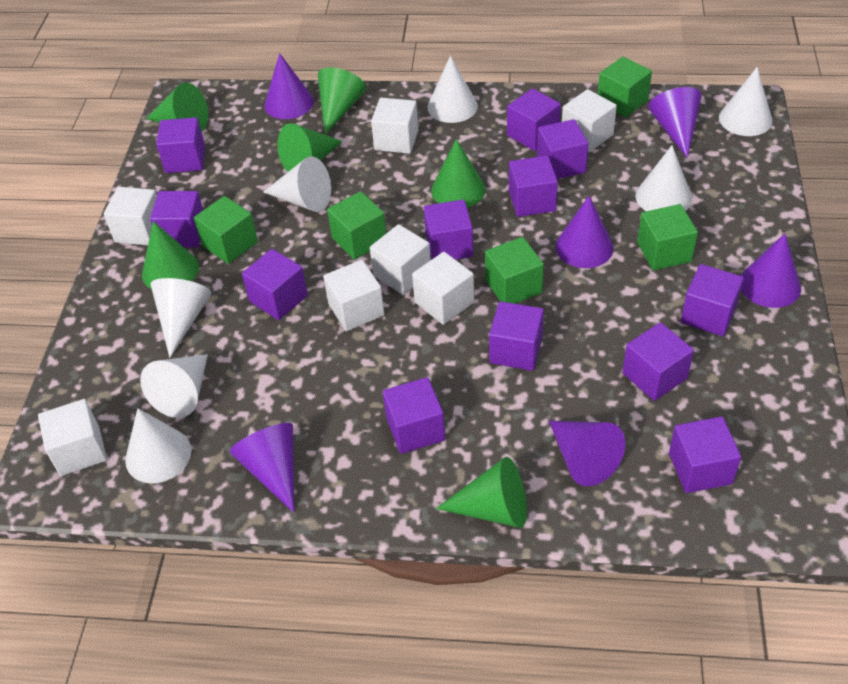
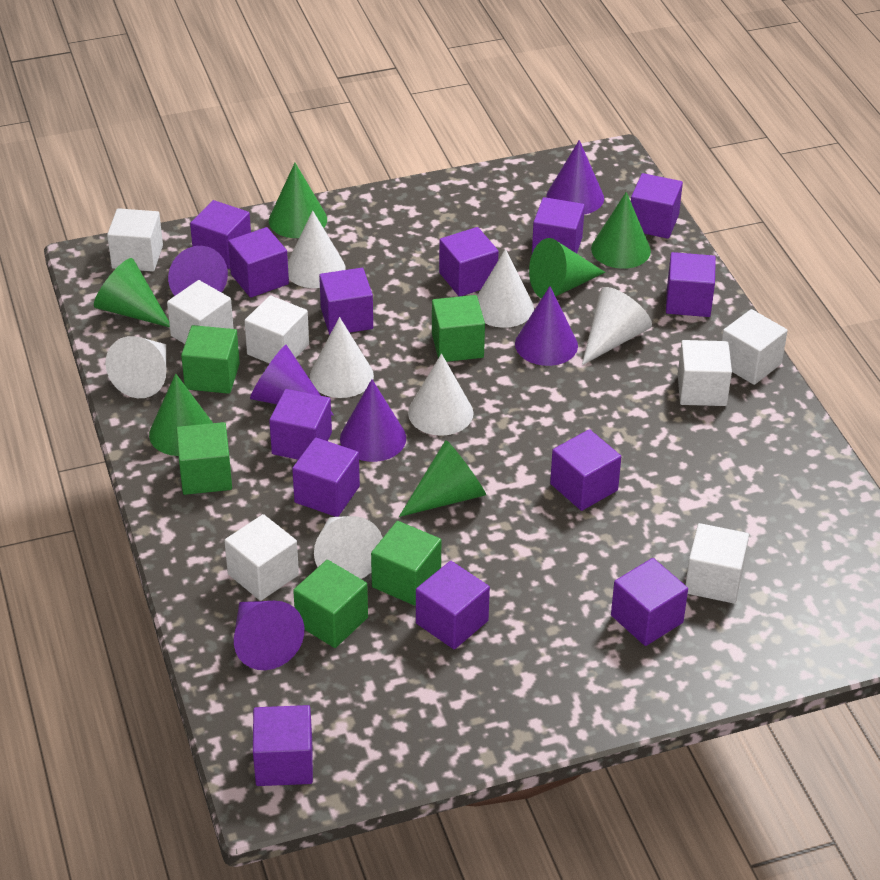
purple cube: 12 -> 13

